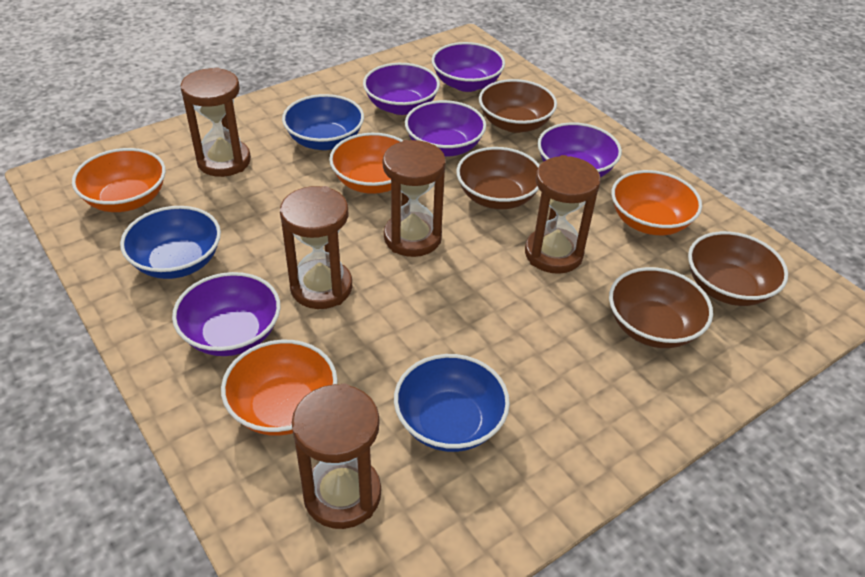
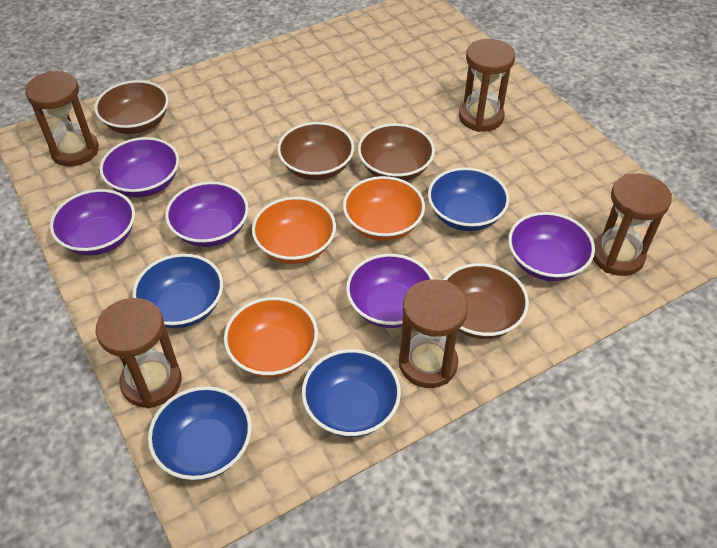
blue bowl: 3 -> 4
orange bowl: 4 -> 3

